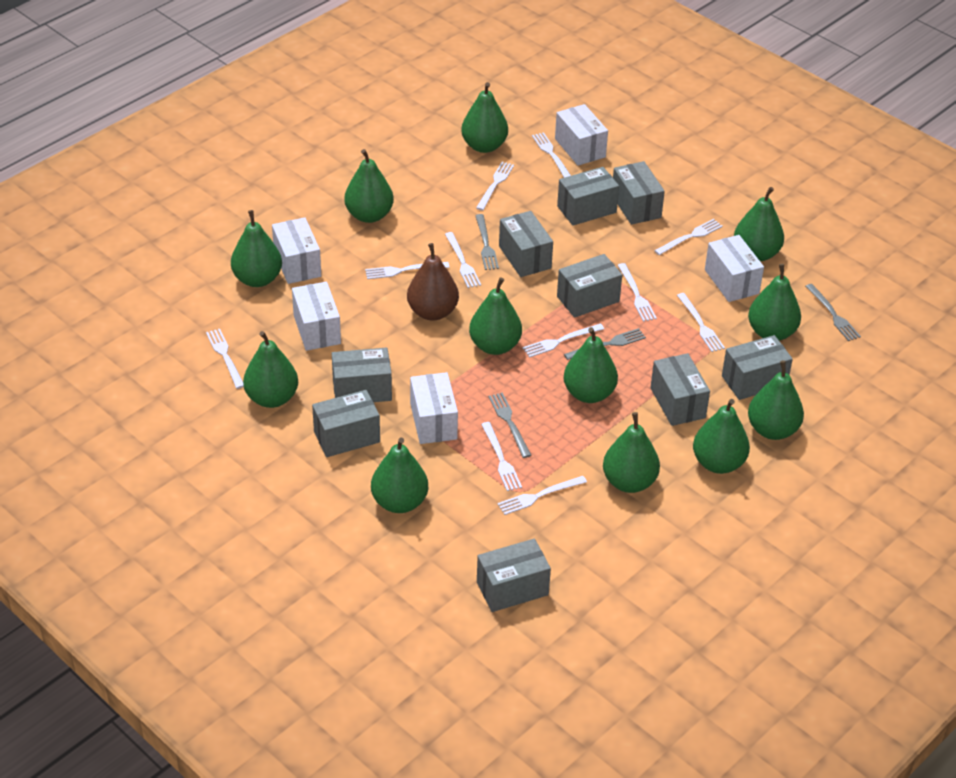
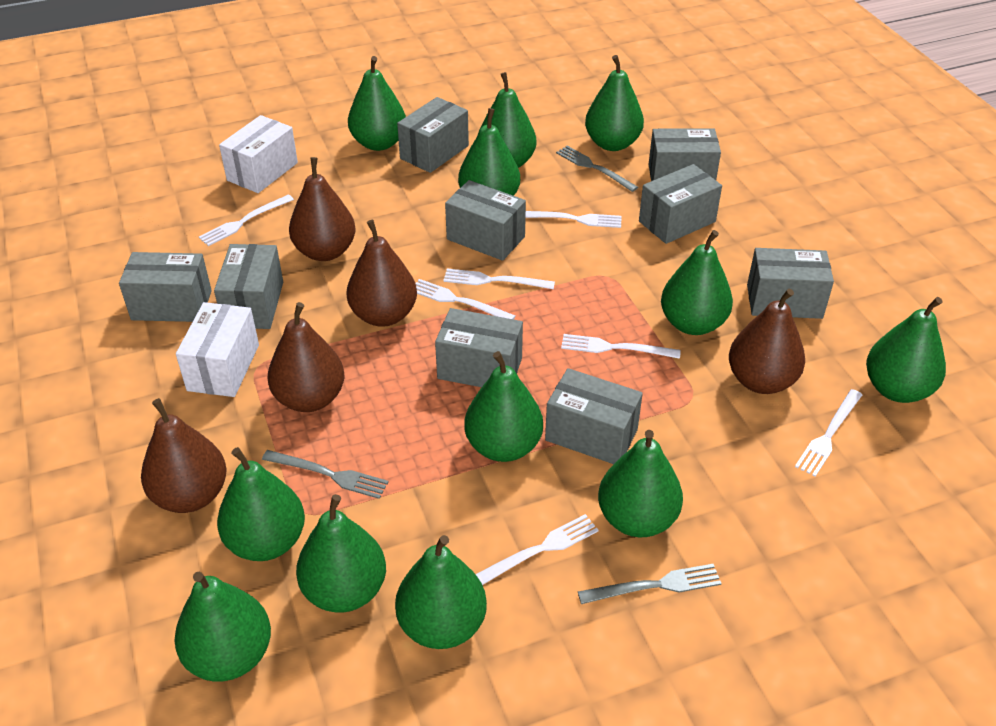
brown pear: 1 -> 5
grey fork: 4 -> 3
white box: 5 -> 2
white fork: 11 -> 7

